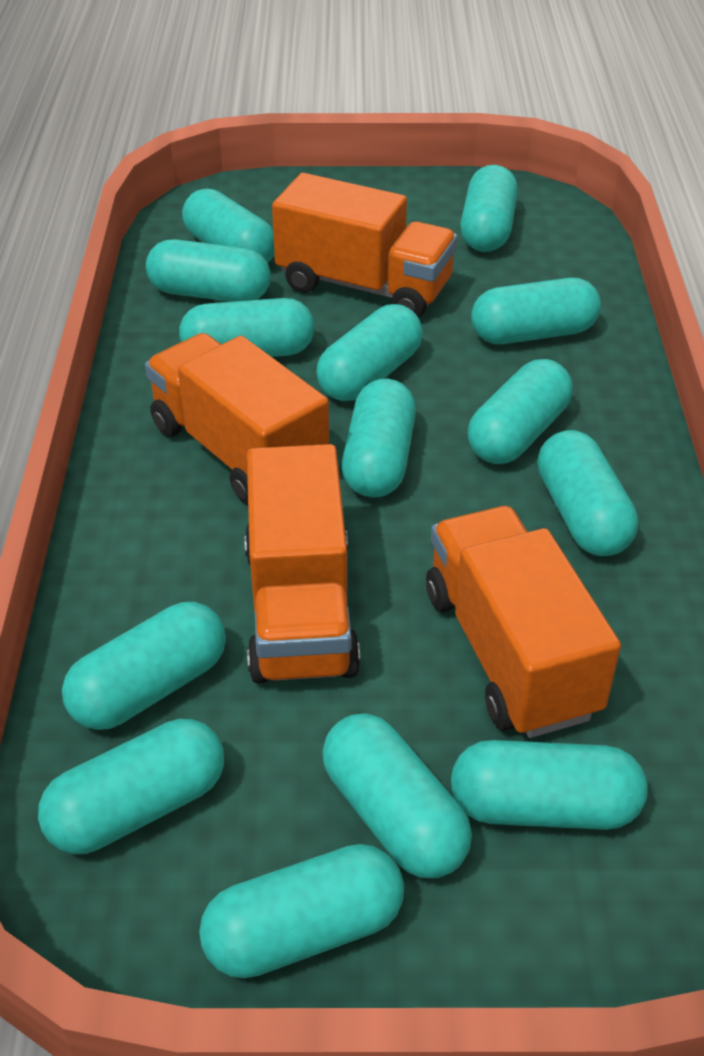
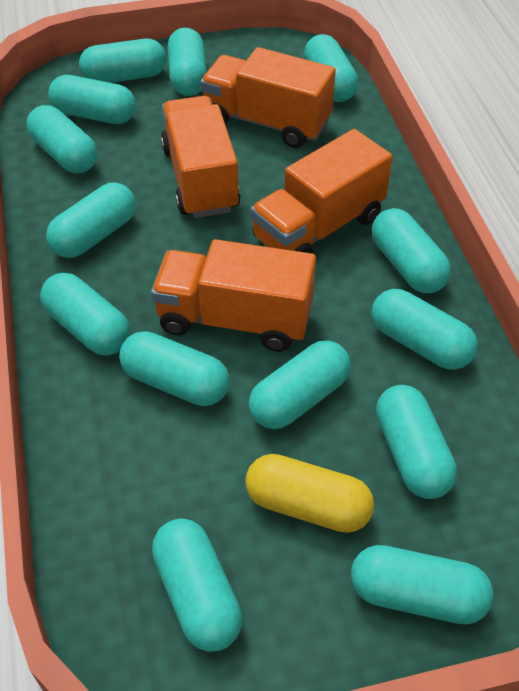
yellow capsule: 0 -> 1

